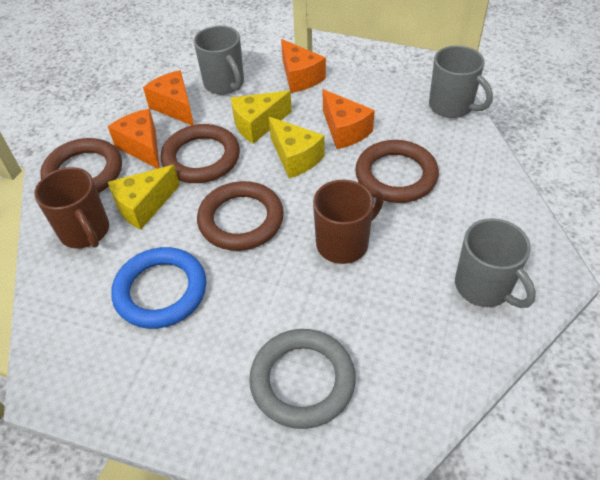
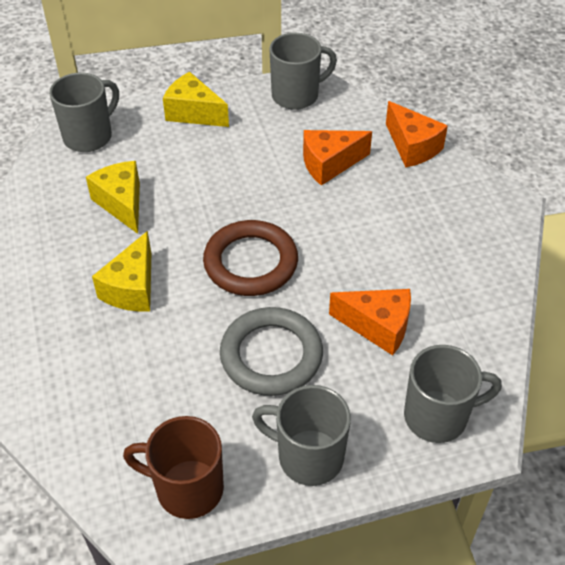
blue ring: 1 -> 0
brown mug: 2 -> 1
brown ring: 4 -> 1
grey mug: 3 -> 4
orange cheese: 4 -> 3

